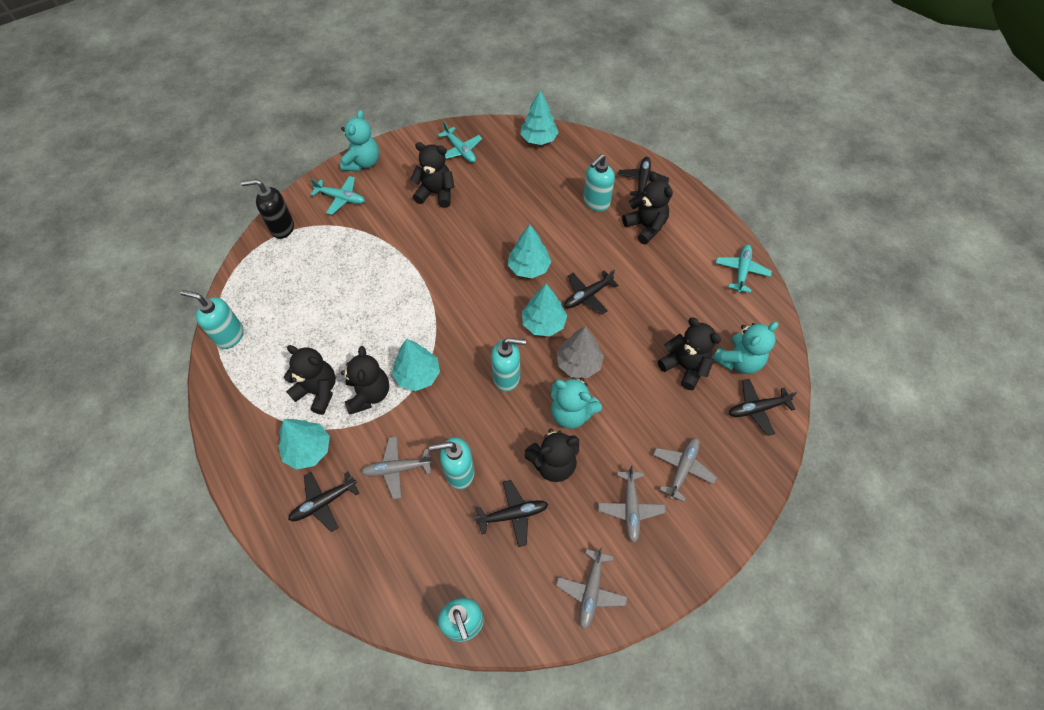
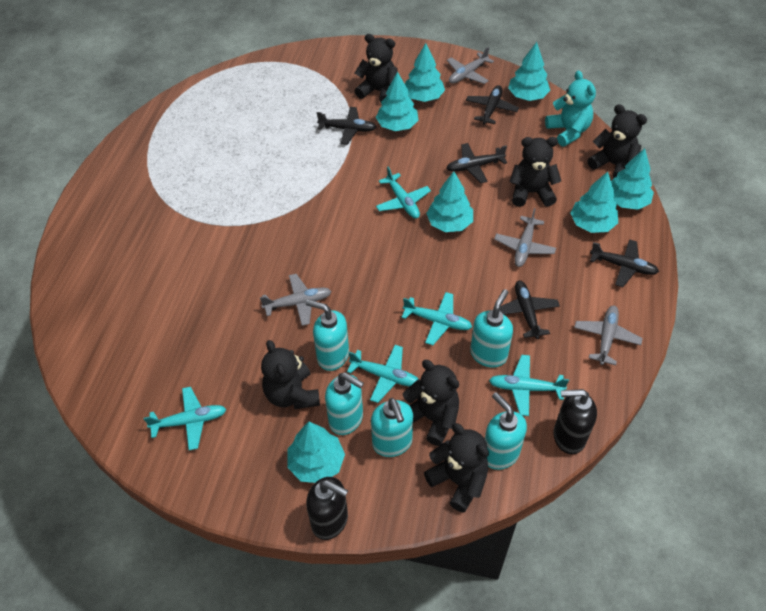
black soap dispenser: 1 -> 2
grey tree: 1 -> 0
turquoise plane: 3 -> 5
turquoise teddy bear: 3 -> 1
turquoise tree: 5 -> 7

